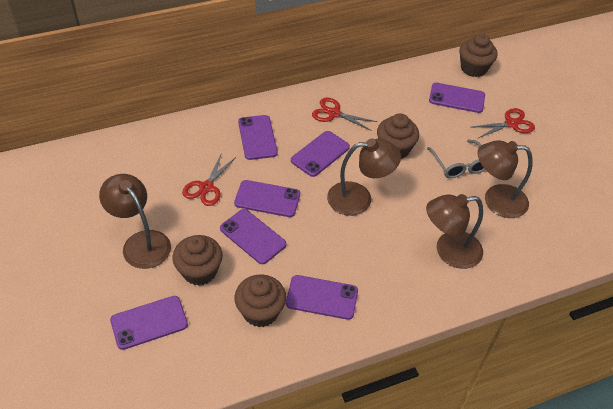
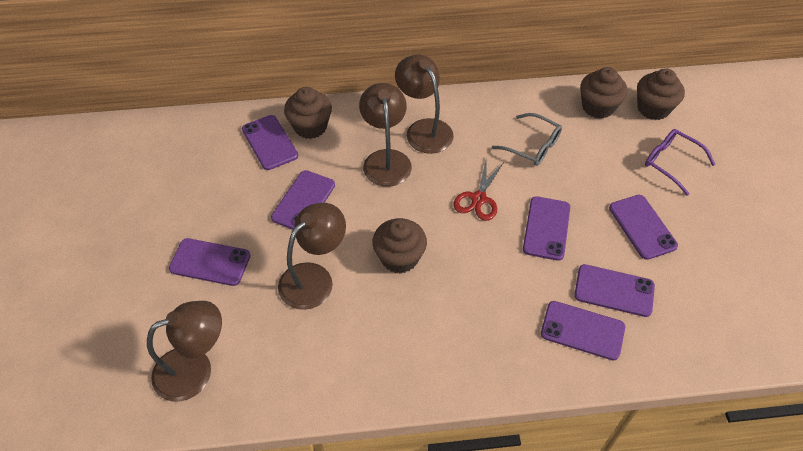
purple glasses: 0 -> 1
red scissors: 3 -> 1

